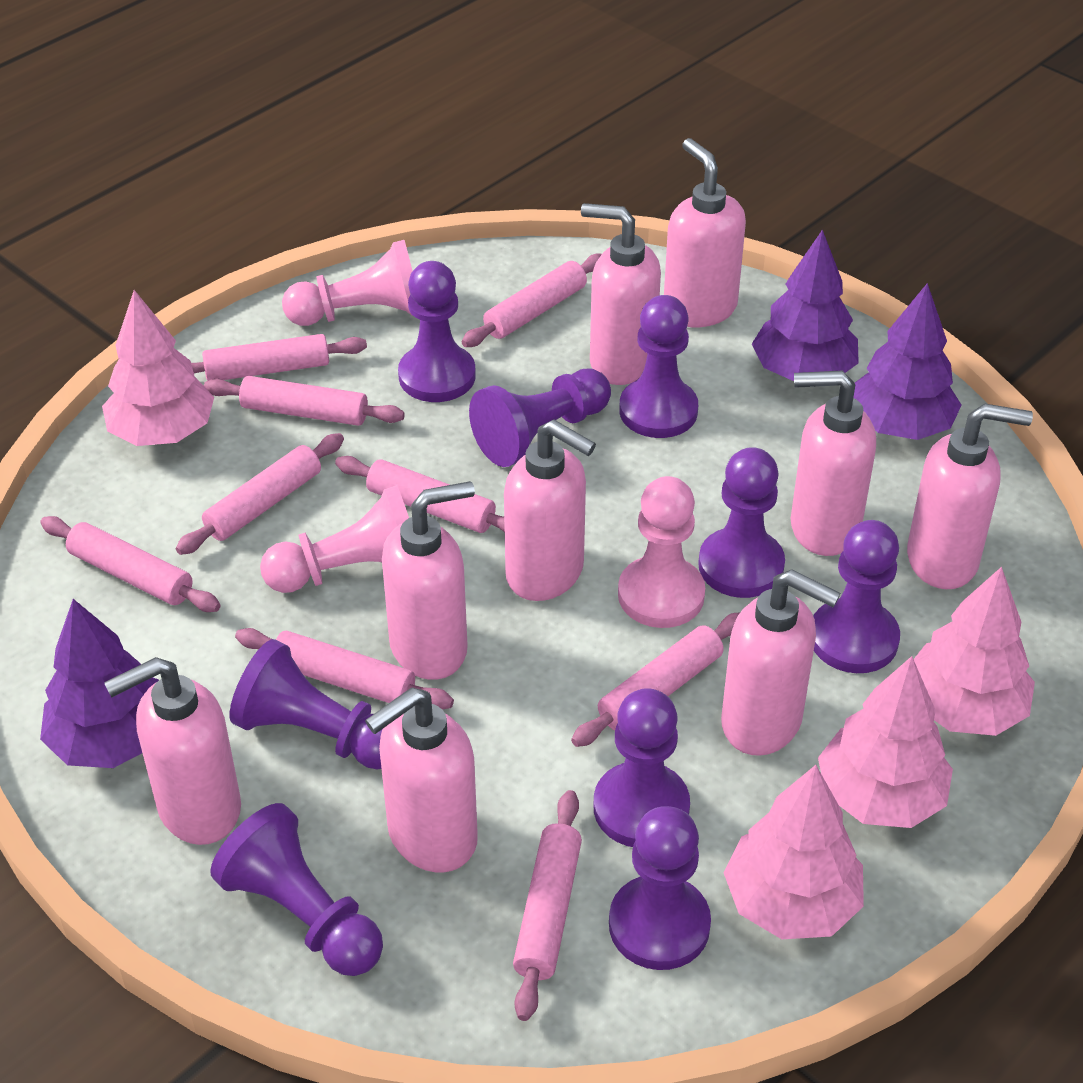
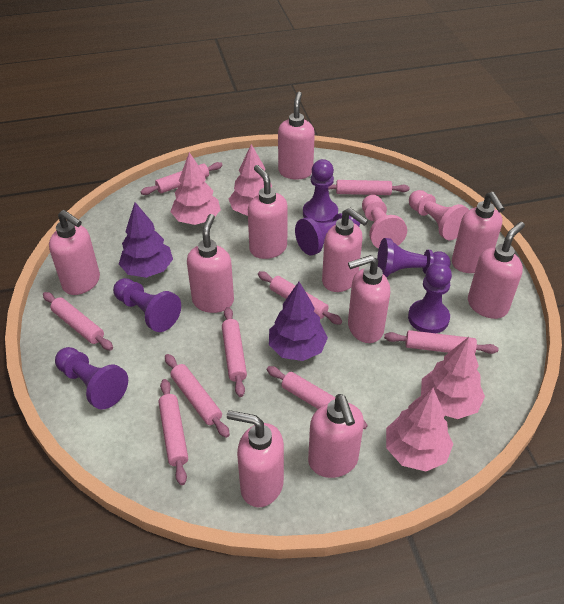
pink pawn: 3 -> 2
pink soap dispenser: 9 -> 10
purple pawn: 9 -> 6
purple tree: 3 -> 2

